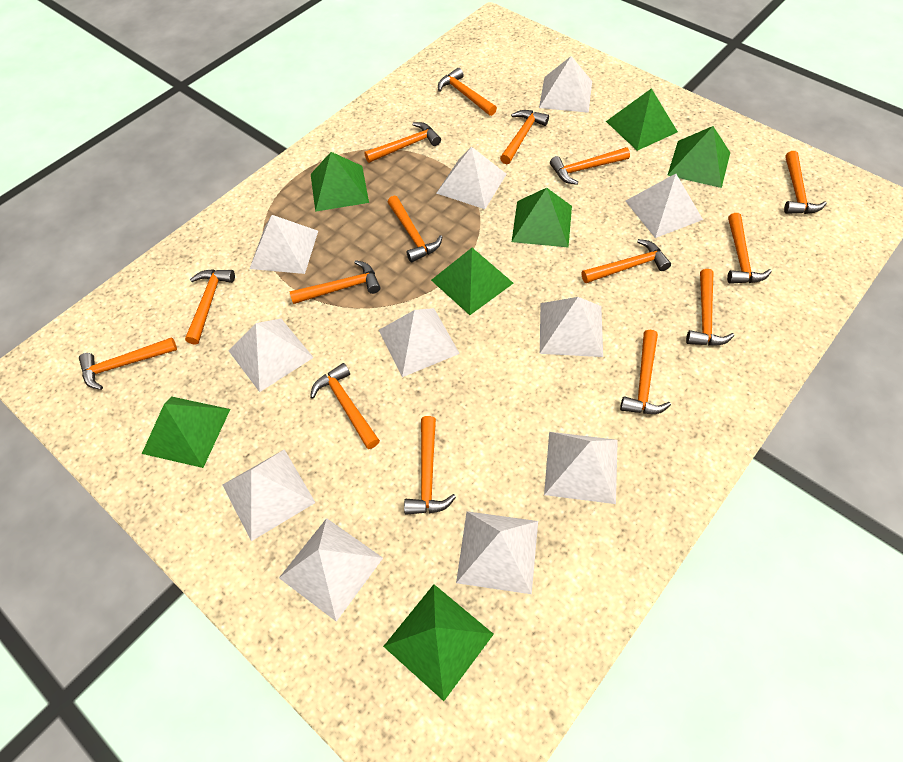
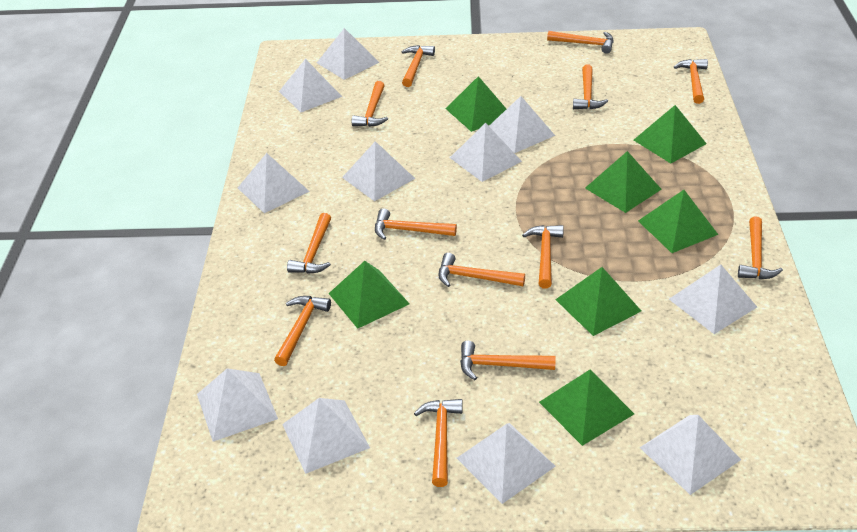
orange hammer: 15 -> 13

